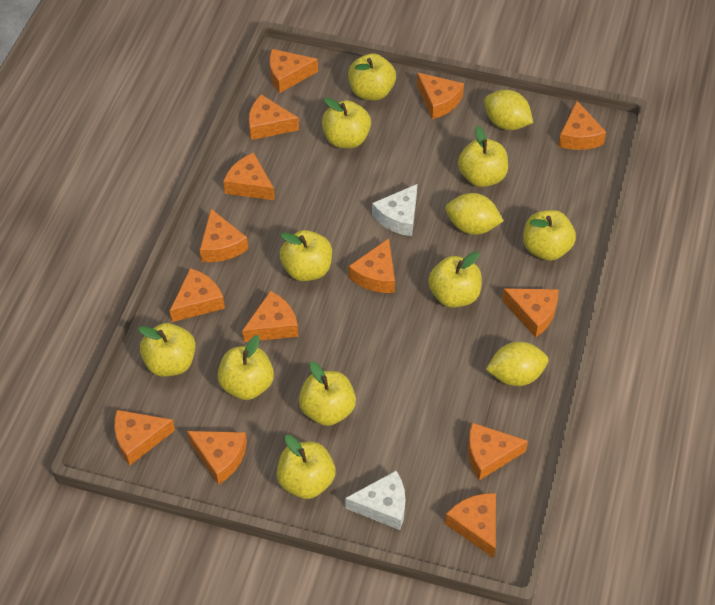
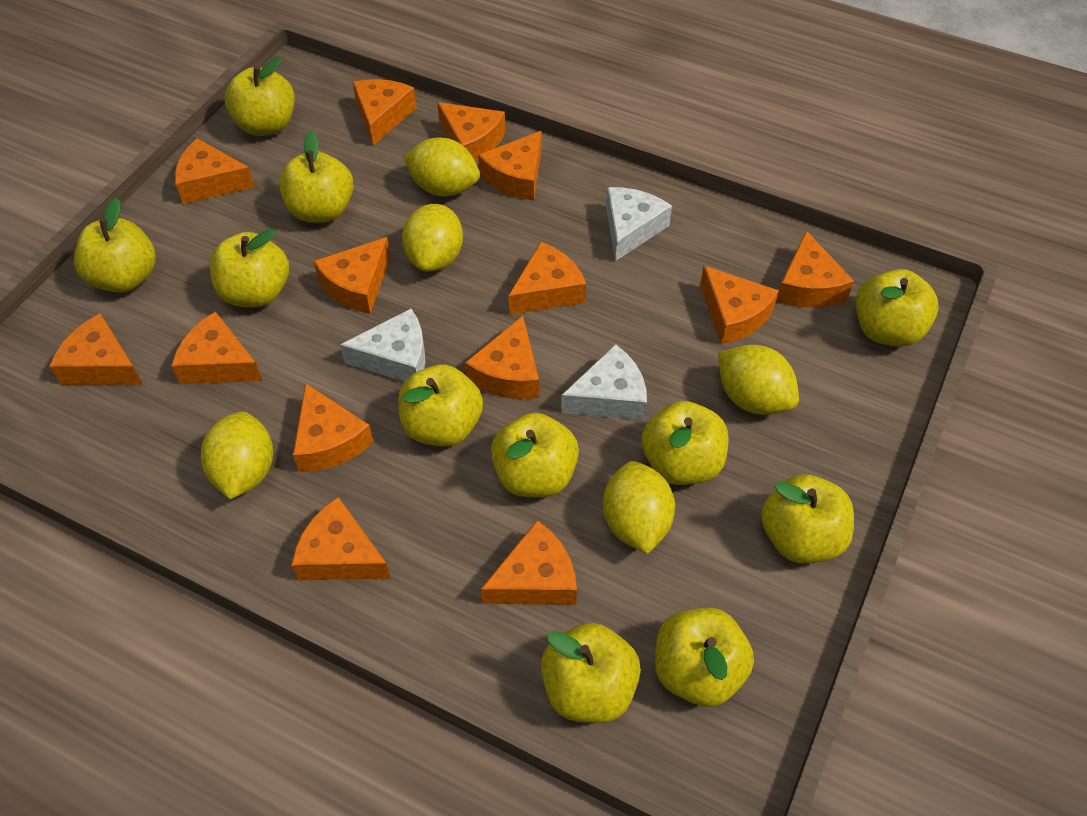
white cheese: 2 -> 3
yellow apple: 10 -> 11
yellow lemon: 3 -> 5

